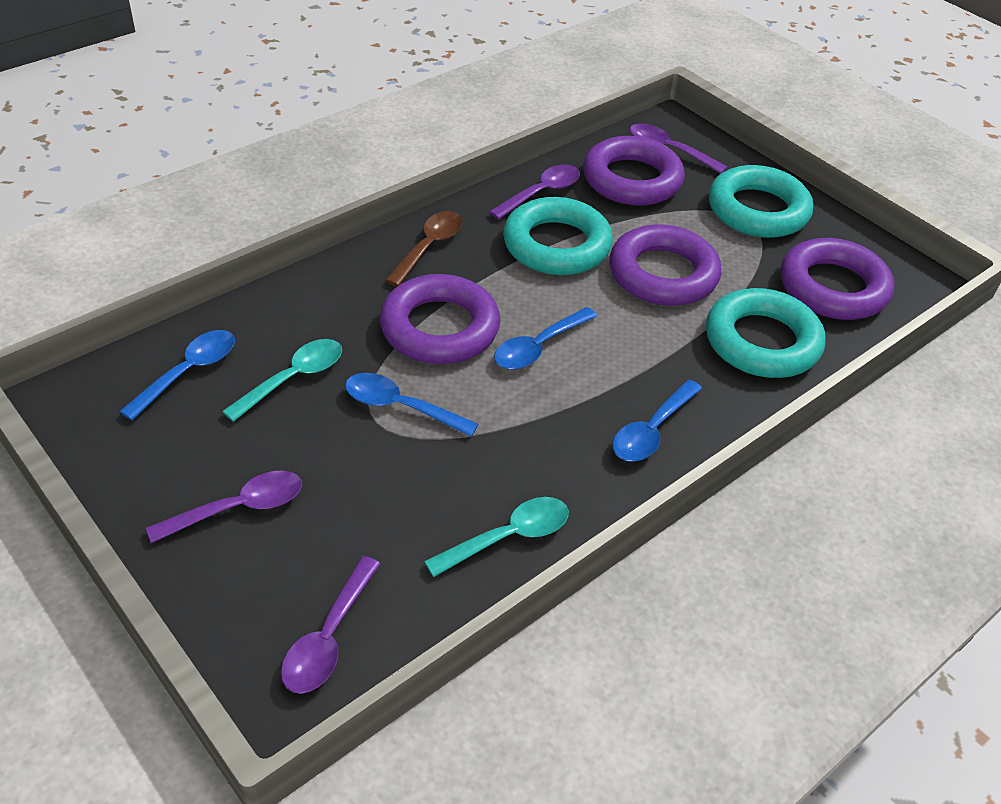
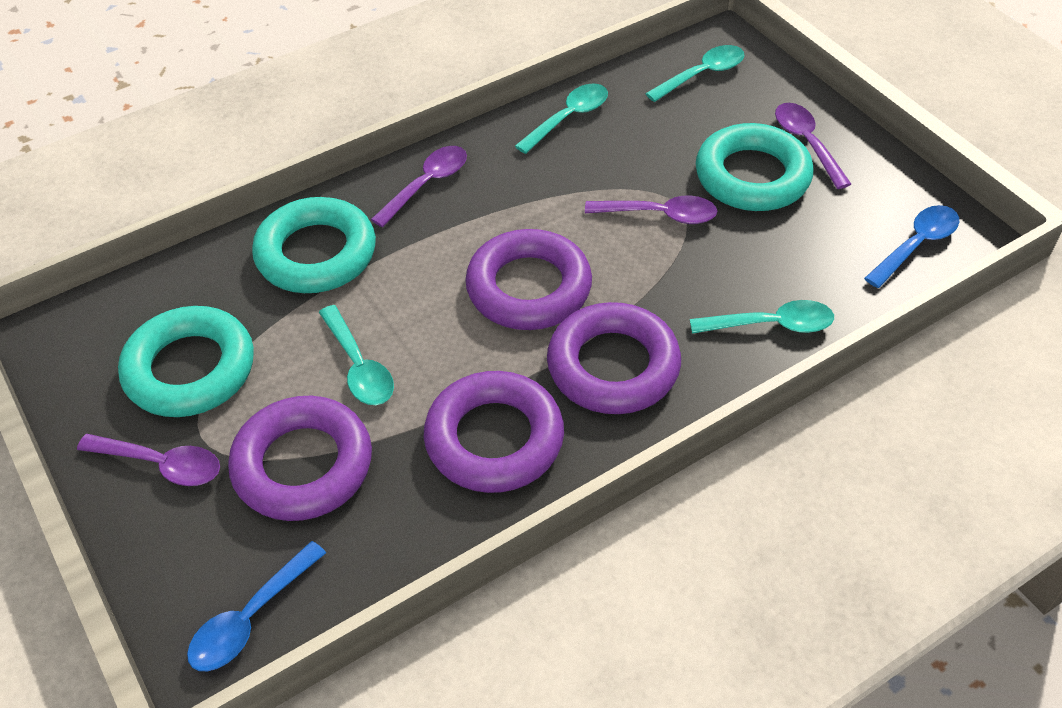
blue spoon: 4 -> 2
brown spoon: 1 -> 0
turquoise spoon: 2 -> 4

